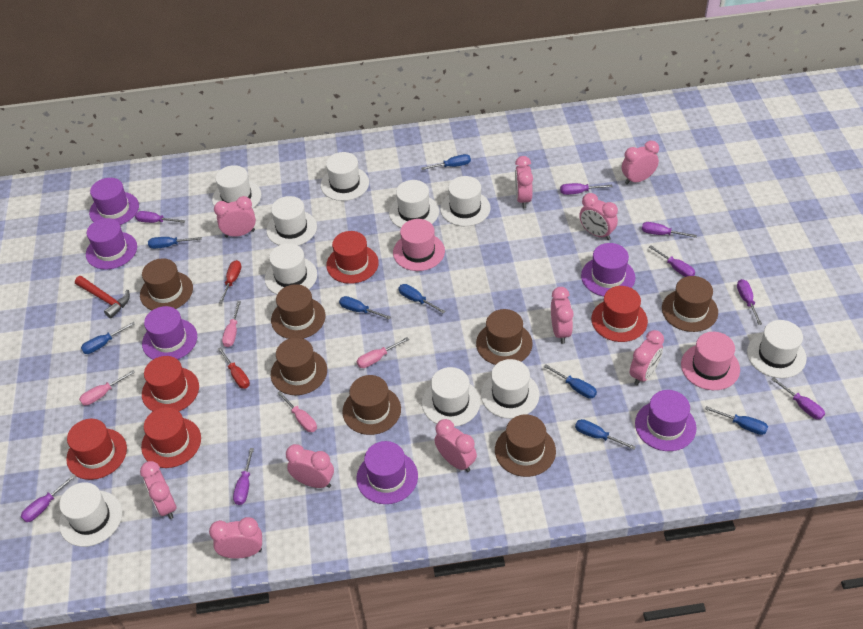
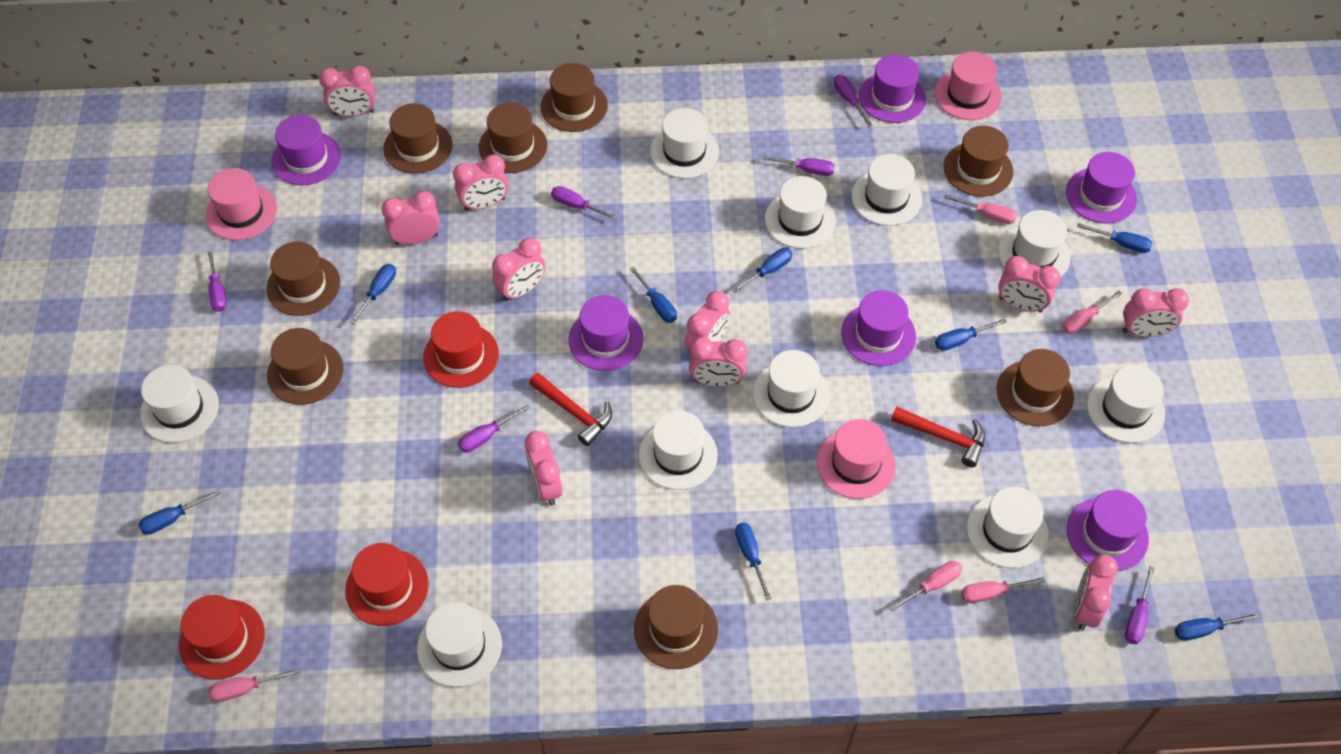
brown hat: 7 -> 8
pink hat: 2 -> 3
pink screwdriver: 4 -> 5
purple screwdriver: 8 -> 6
red hammer: 1 -> 2
red hat: 5 -> 3
red screwdriver: 2 -> 0

